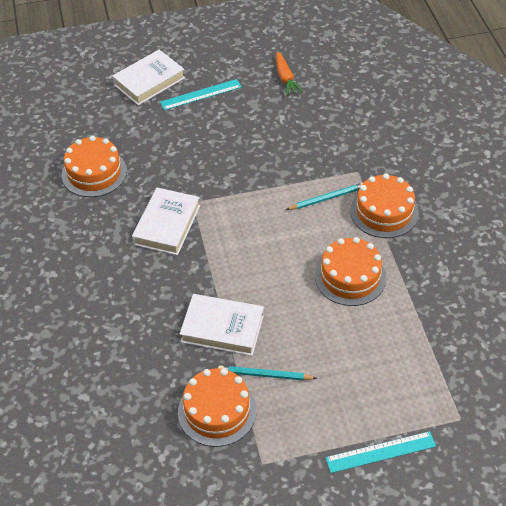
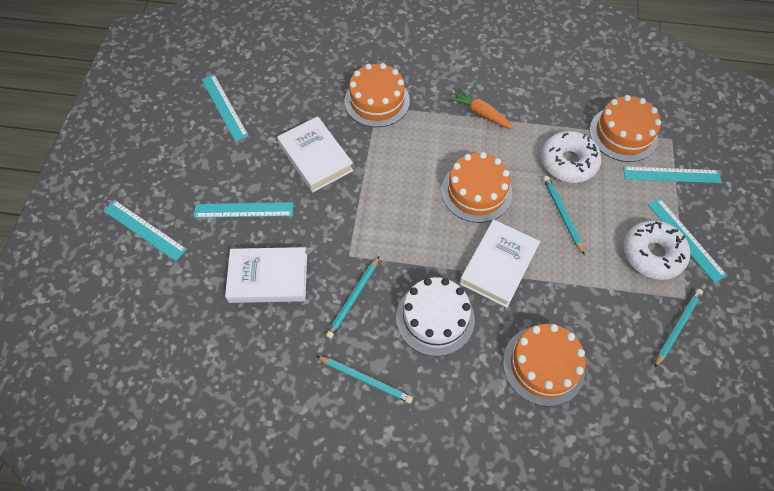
turquoise pencil: 2 -> 4
turquoise ruler: 2 -> 5
white cake: 0 -> 1
white donut: 0 -> 2

